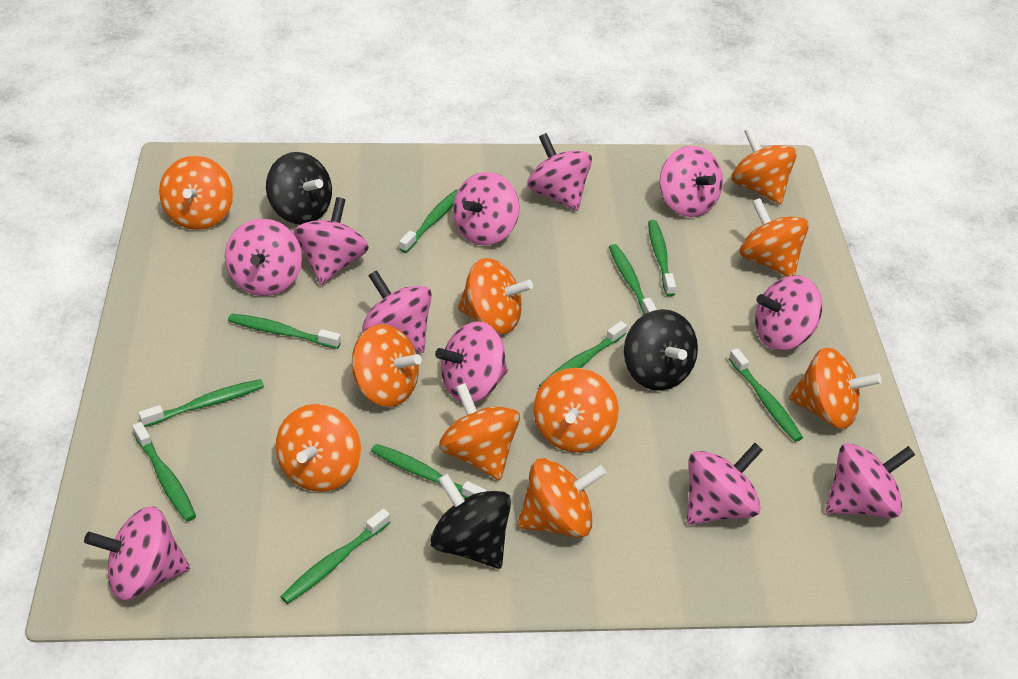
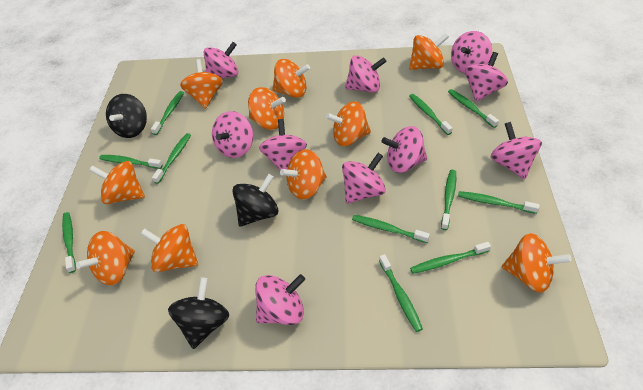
green toothbrush: 10 -> 11
pink spinning top: 11 -> 10

